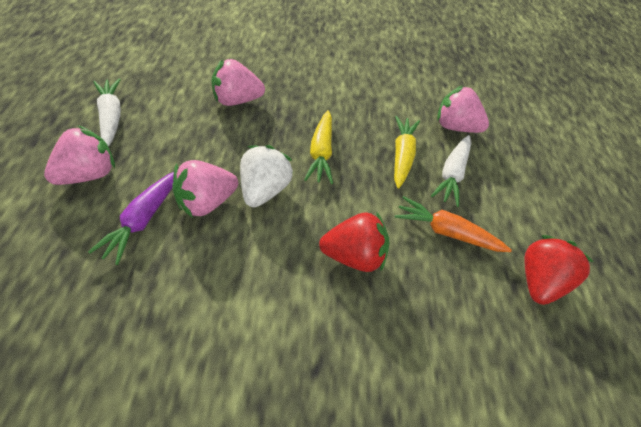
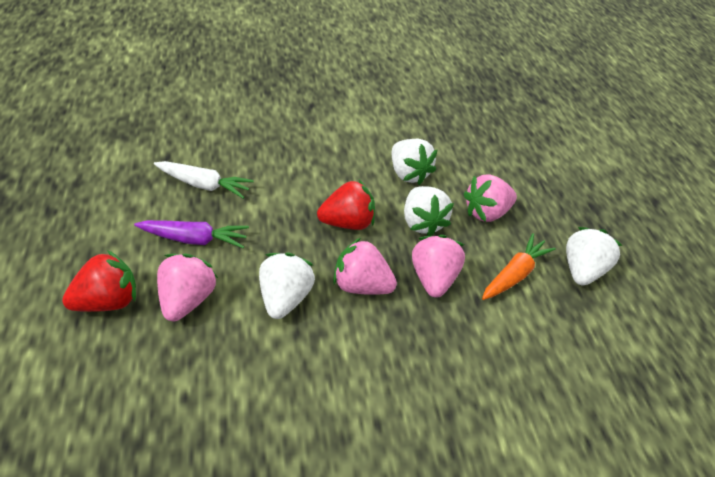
white carrot: 2 -> 1
white strawberry: 1 -> 4
yellow carrot: 2 -> 0

